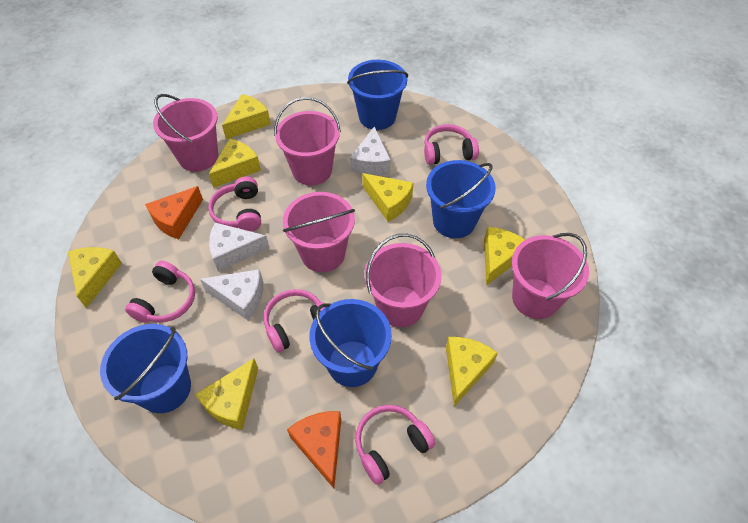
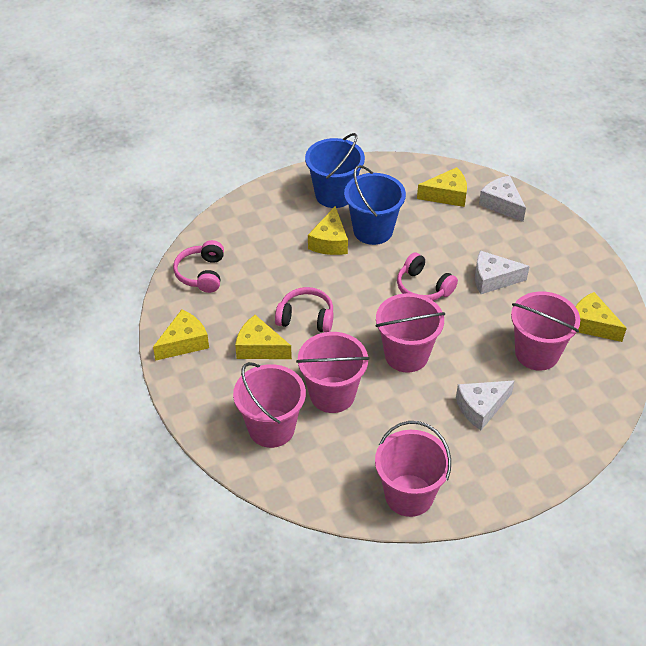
blue bucket: 4 -> 2
orange cheese: 2 -> 0
pink headphones: 5 -> 3
yellow cheese: 7 -> 5

